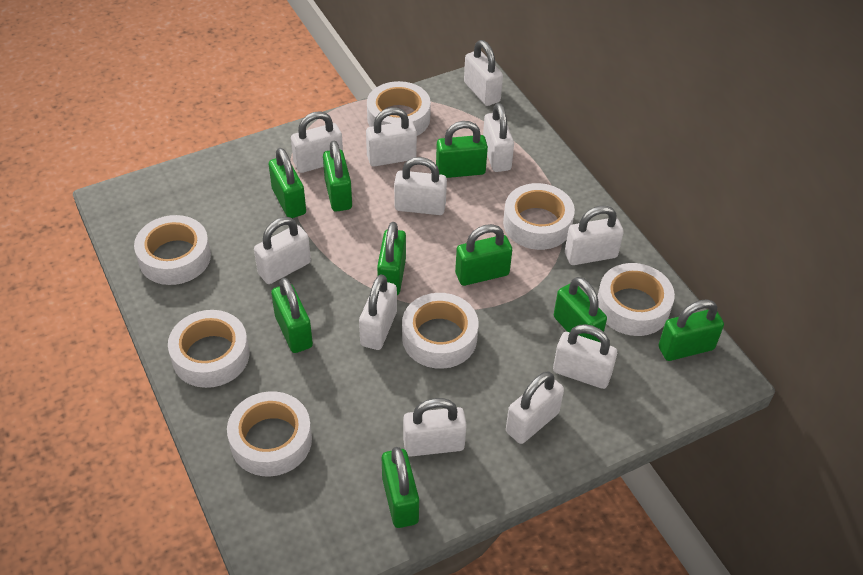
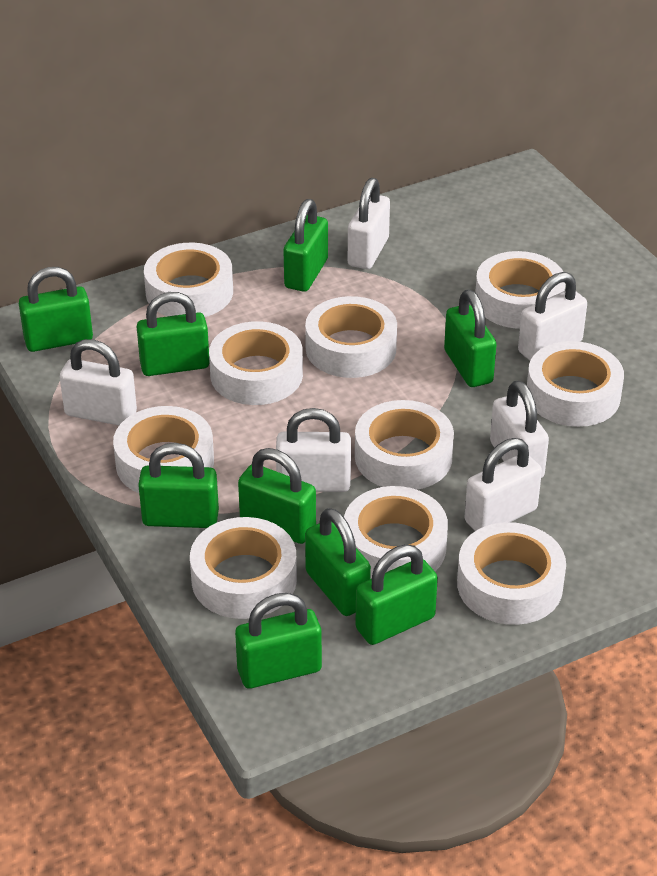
white padlock: 11 -> 6
white tape: 7 -> 10

